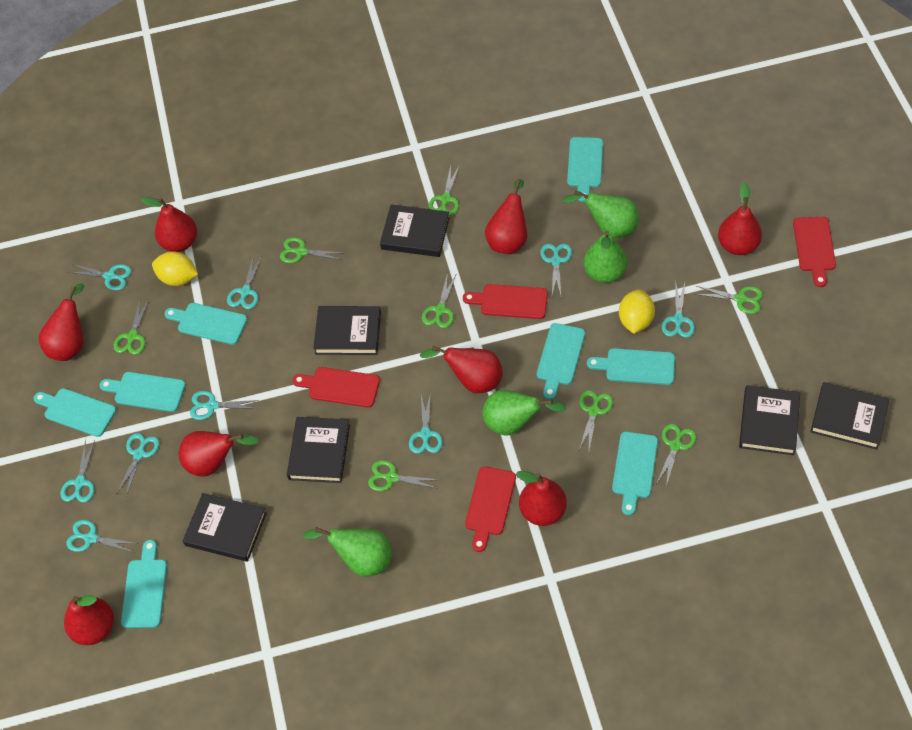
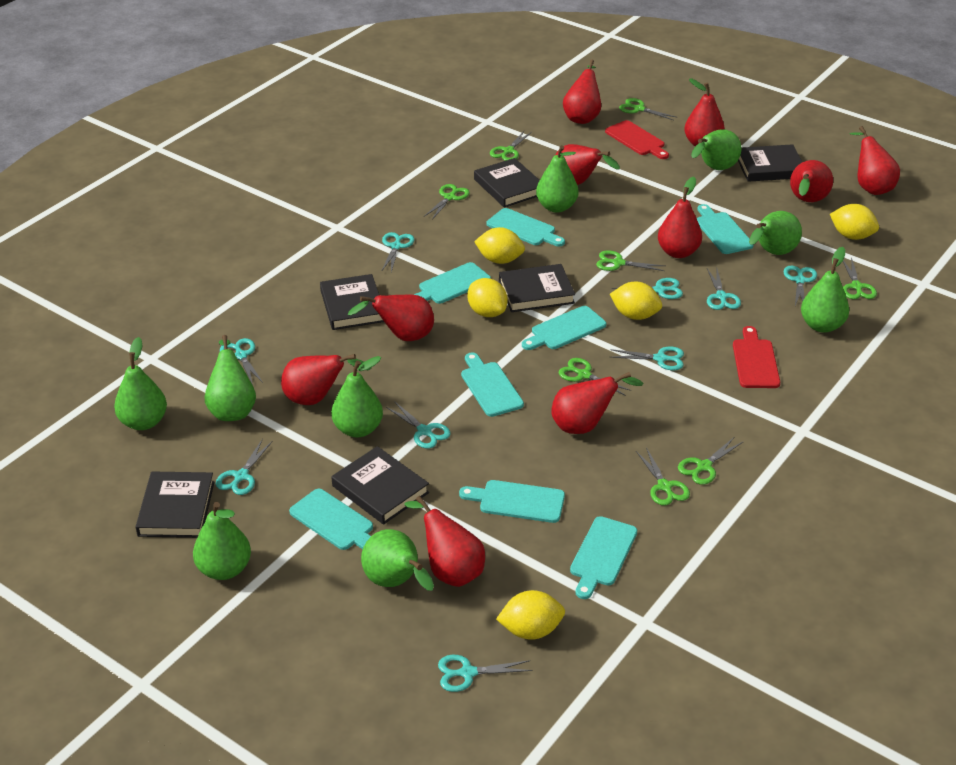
green pear: 4 -> 9
red cutting board: 4 -> 2
red pear: 8 -> 10
yellow lemon: 2 -> 5

